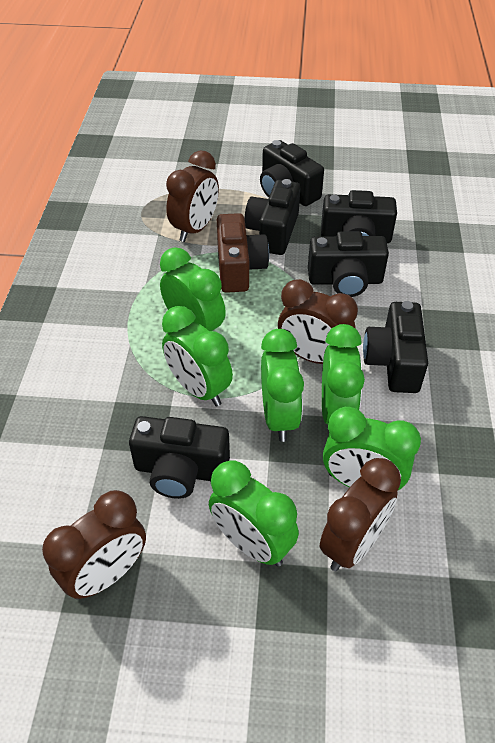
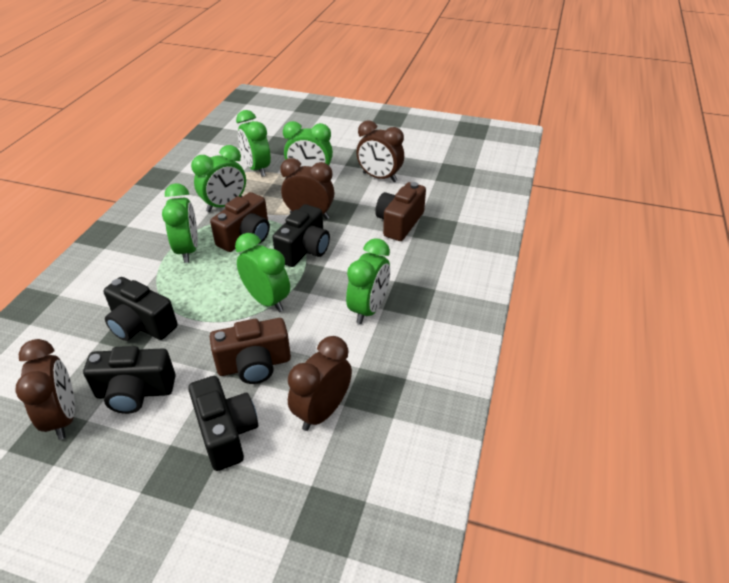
black camera: 6 -> 4
brown camera: 1 -> 3

